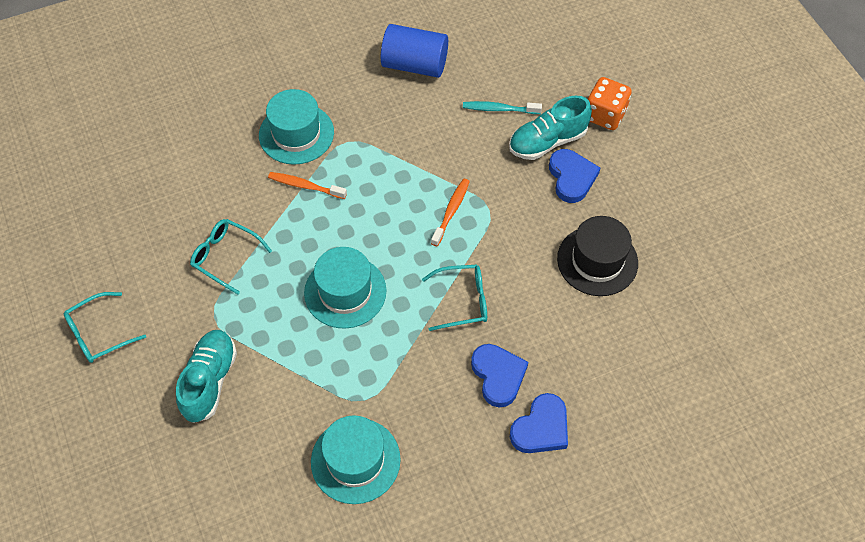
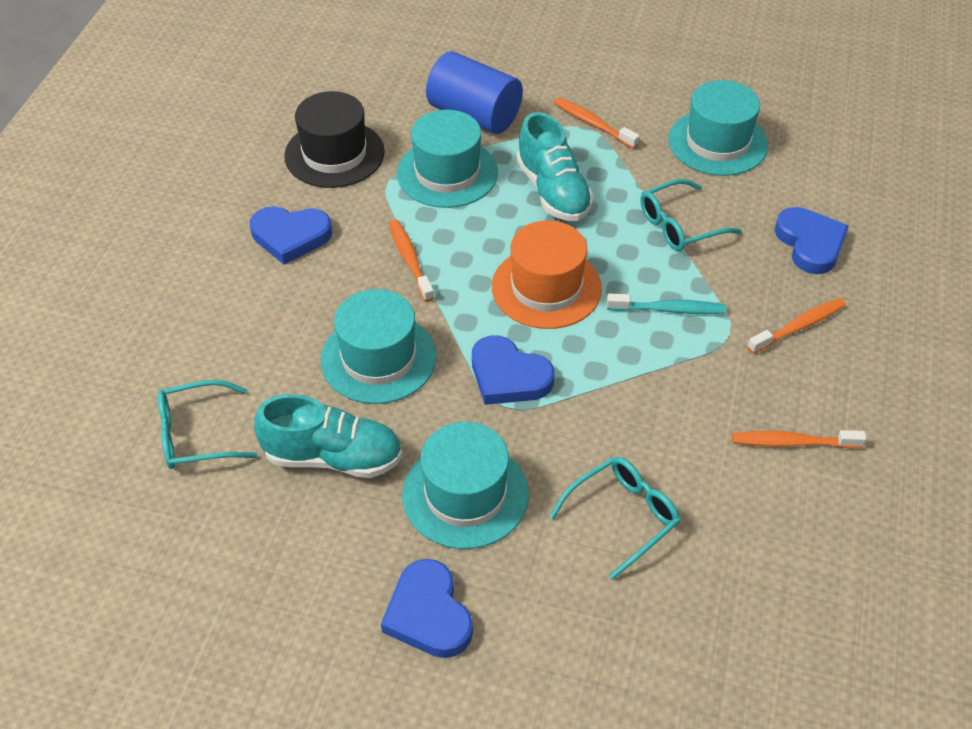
blue heart: 3 -> 4
orange dice: 1 -> 0
orange hat: 0 -> 1
orange toothbrush: 2 -> 4
turquoise hat: 3 -> 4

